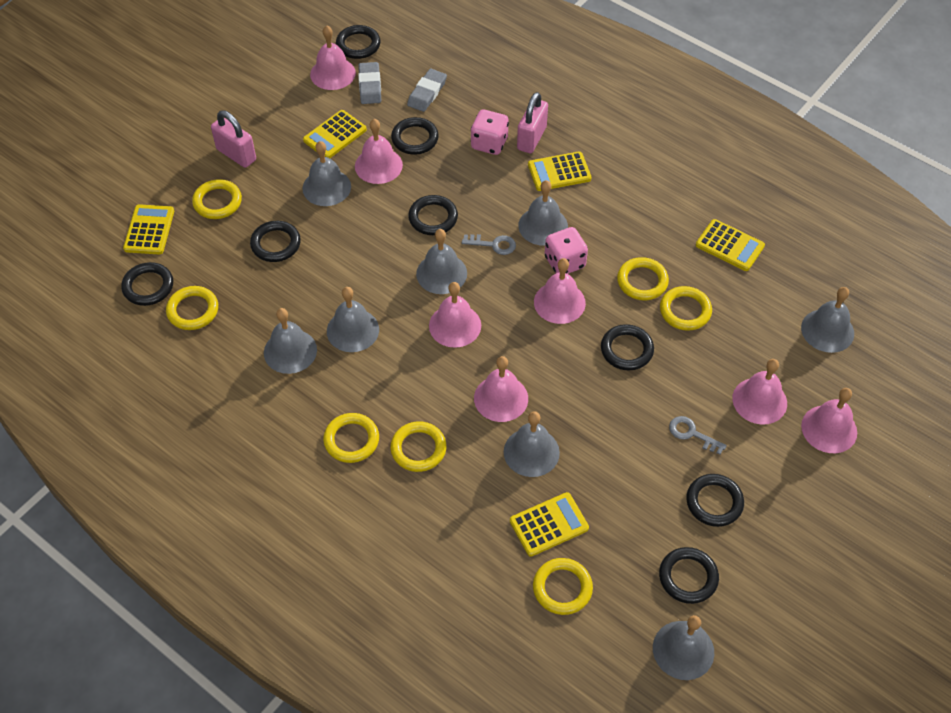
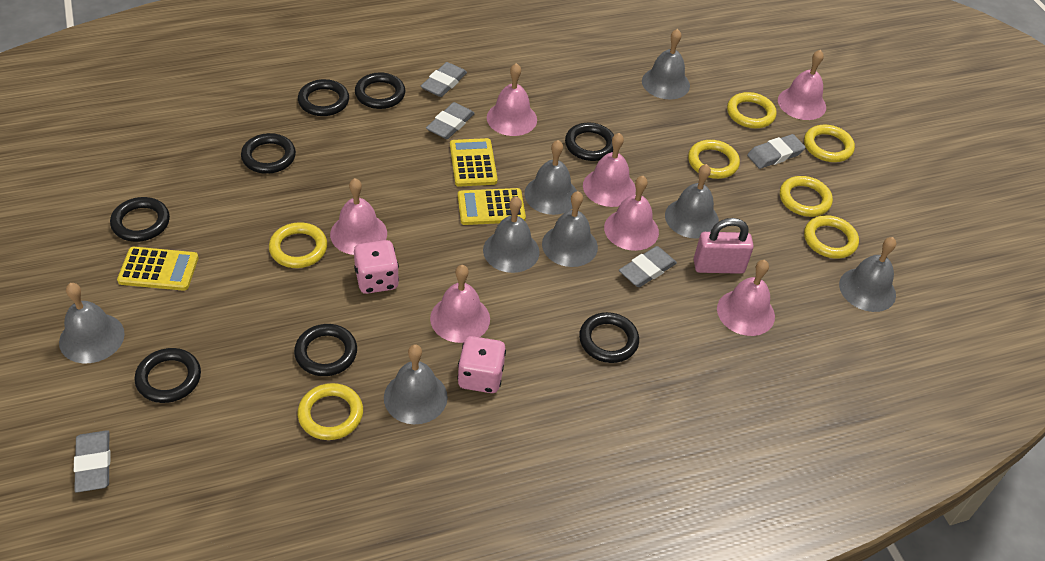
grey eraser: 2 -> 5
grey key: 2 -> 0
pink padlock: 2 -> 1
yellow calculator: 5 -> 3

